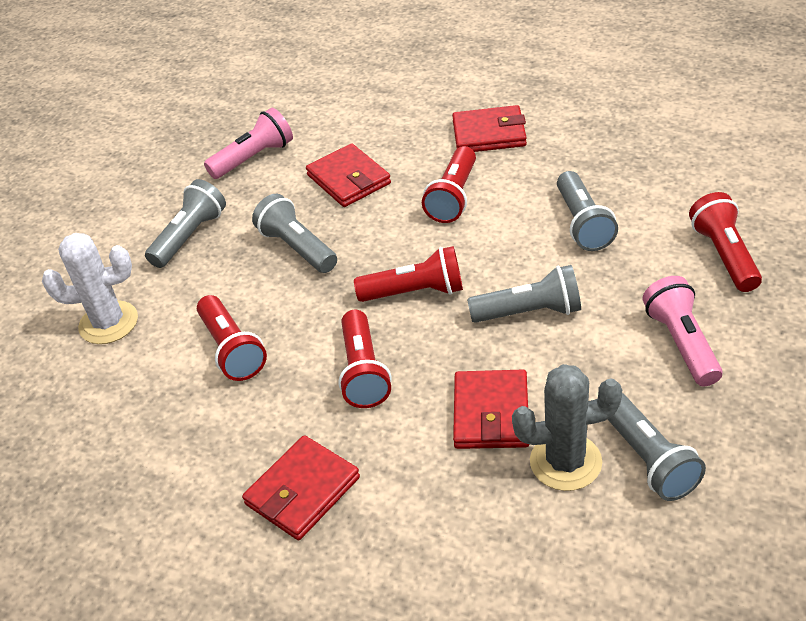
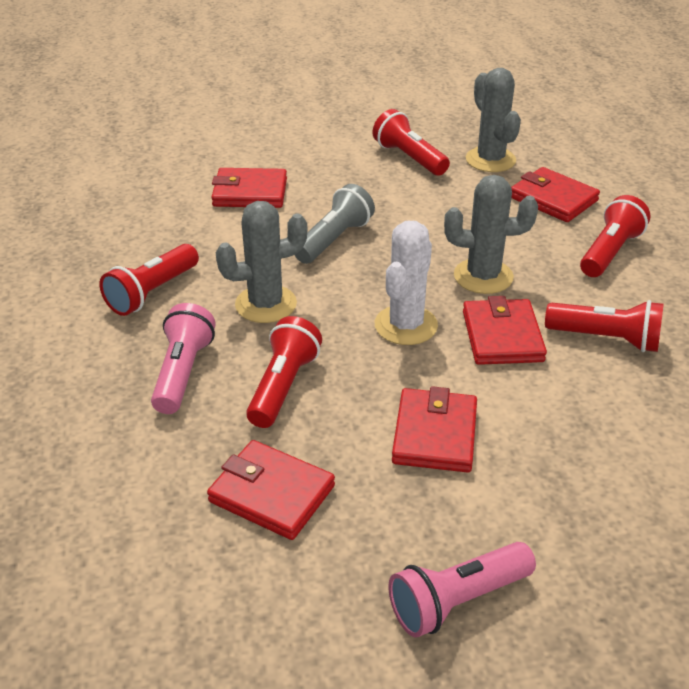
grey cactus: 1 -> 3
grey flashlight: 5 -> 1
red wallet: 4 -> 5

